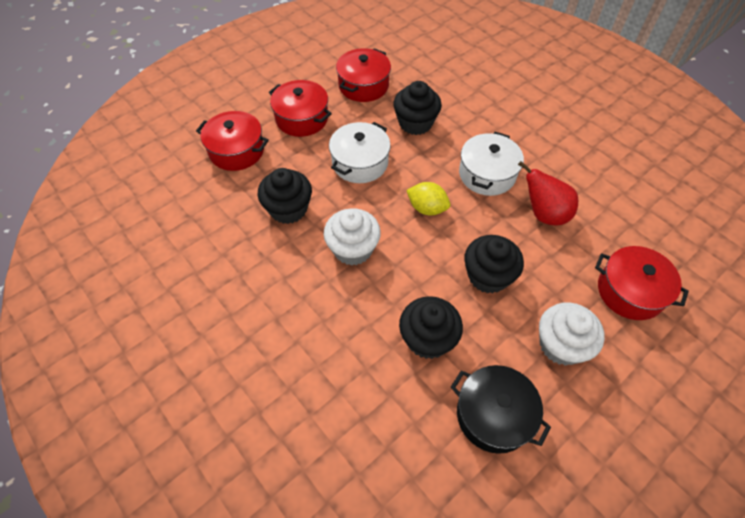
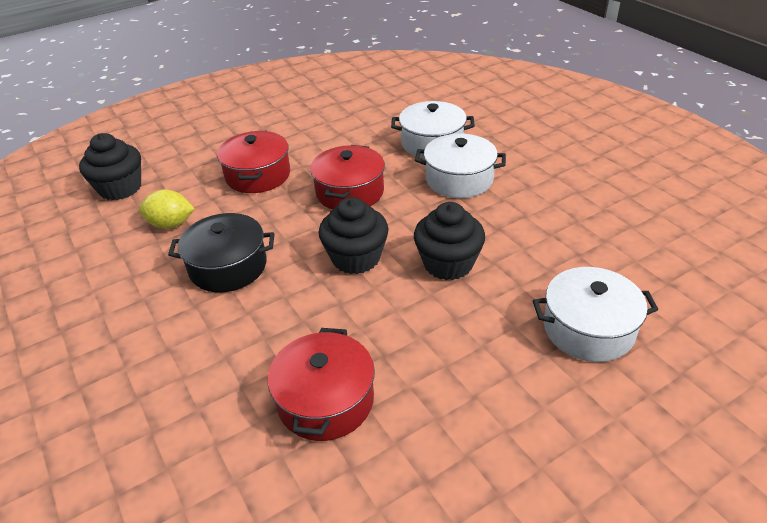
black cupcake: 4 -> 3
red pear: 1 -> 0
red pot: 4 -> 3
white cupcake: 2 -> 0
white pot: 2 -> 3

